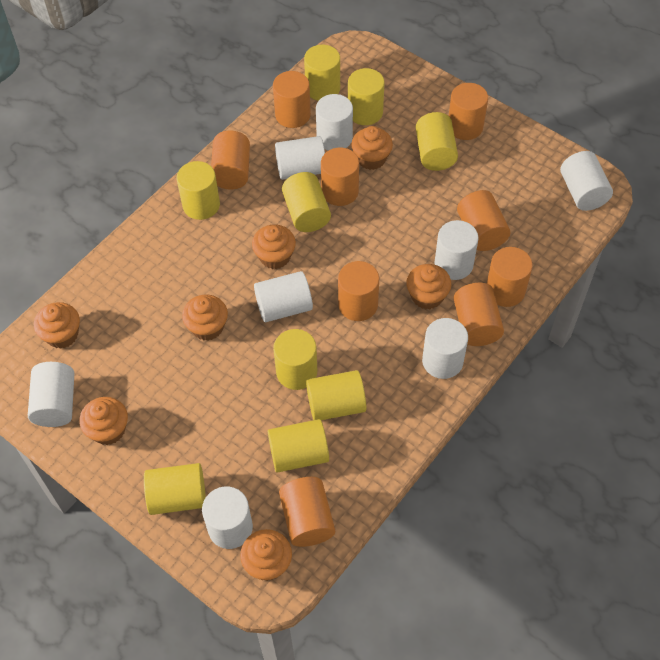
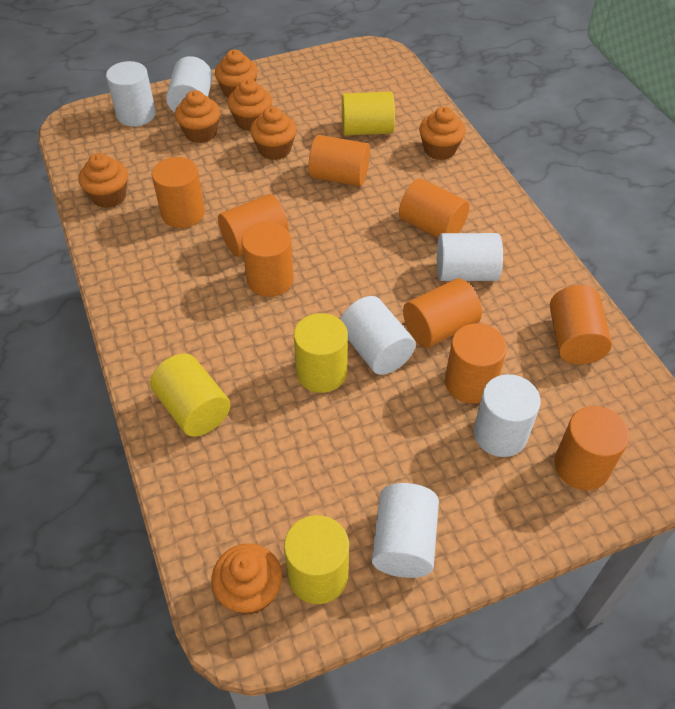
white cylinder: 8 -> 6
yellow cylinder: 9 -> 4

